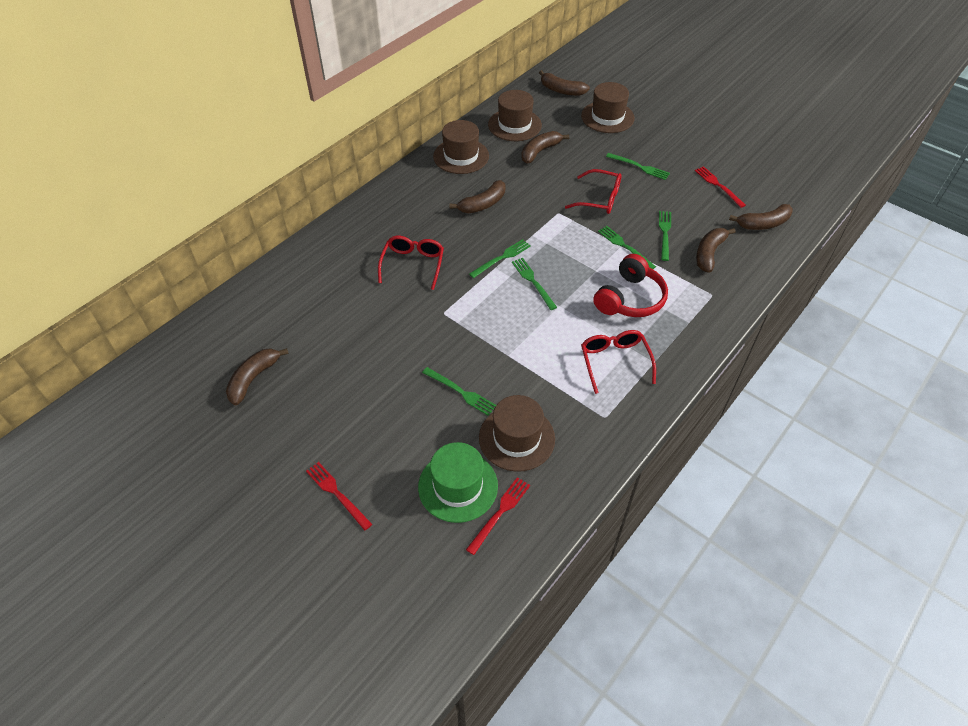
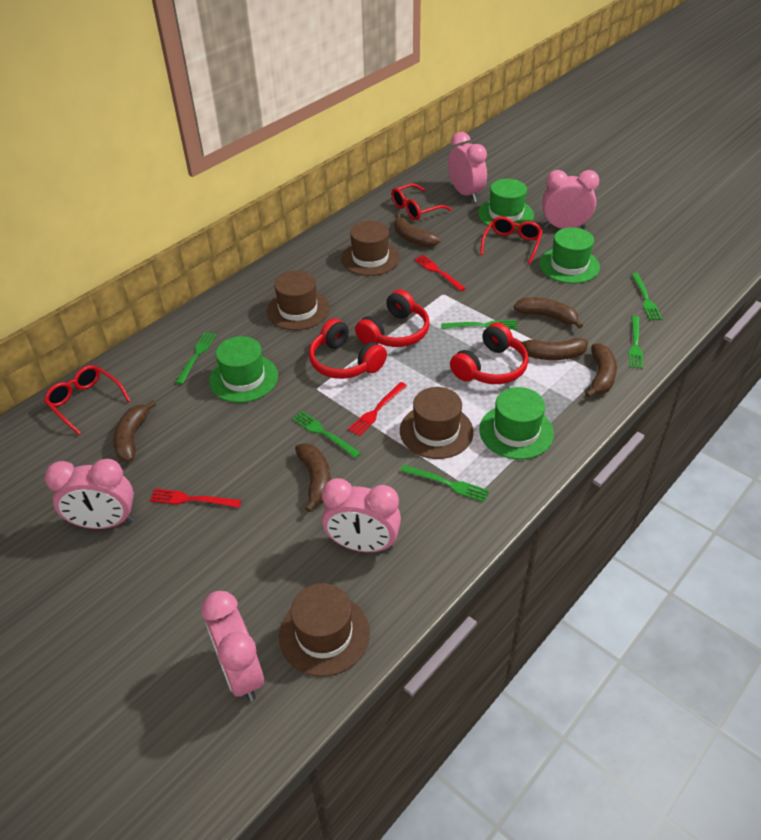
green hat: 1 -> 4
pink clock: 0 -> 5
red headphones: 1 -> 3

